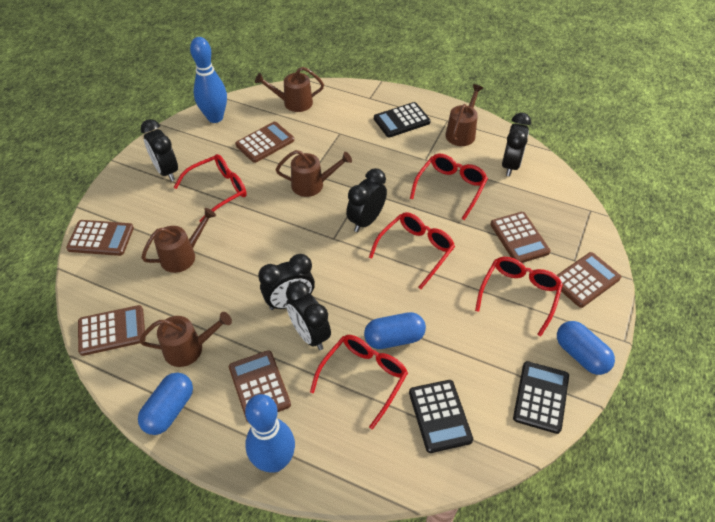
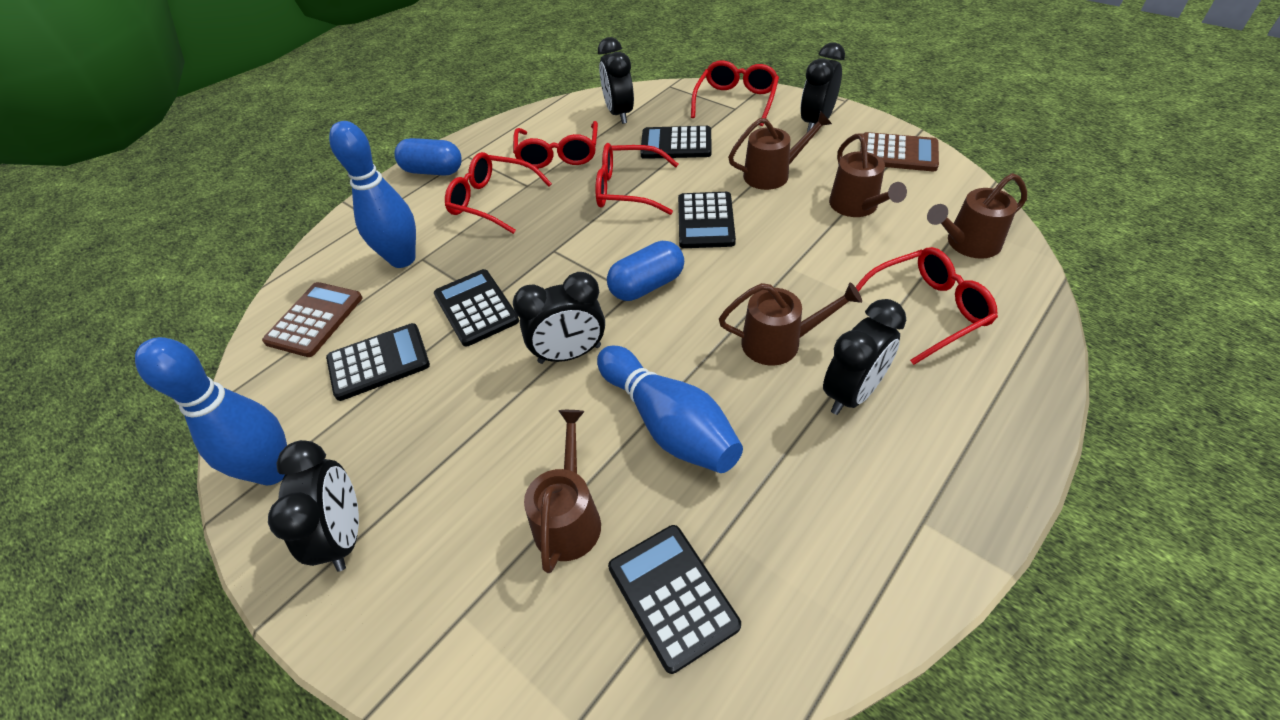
black calculator: 3 -> 5
blue bowling pin: 2 -> 3
blue capsule: 3 -> 2
brown calculator: 6 -> 2

